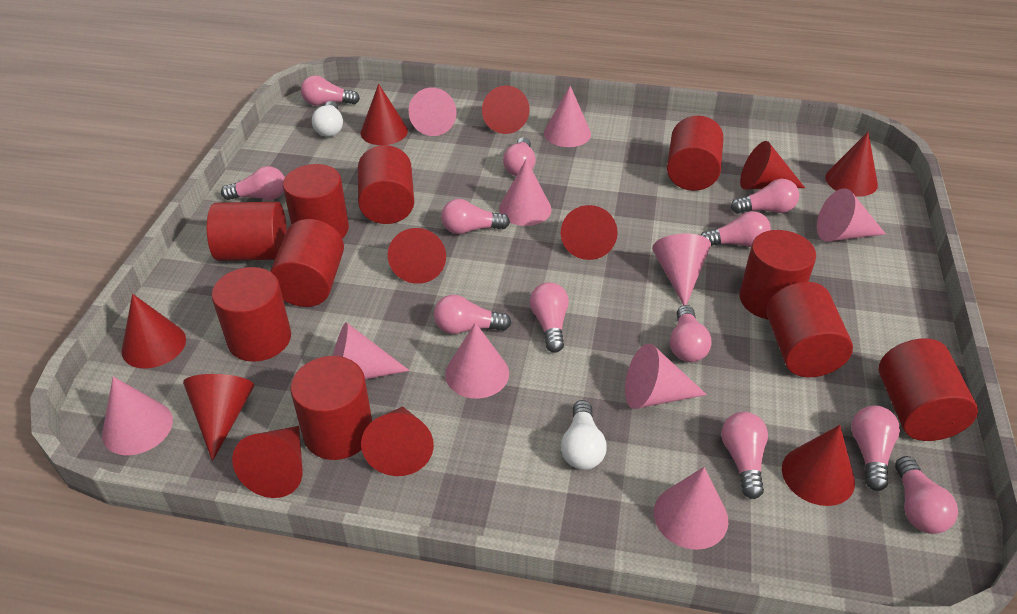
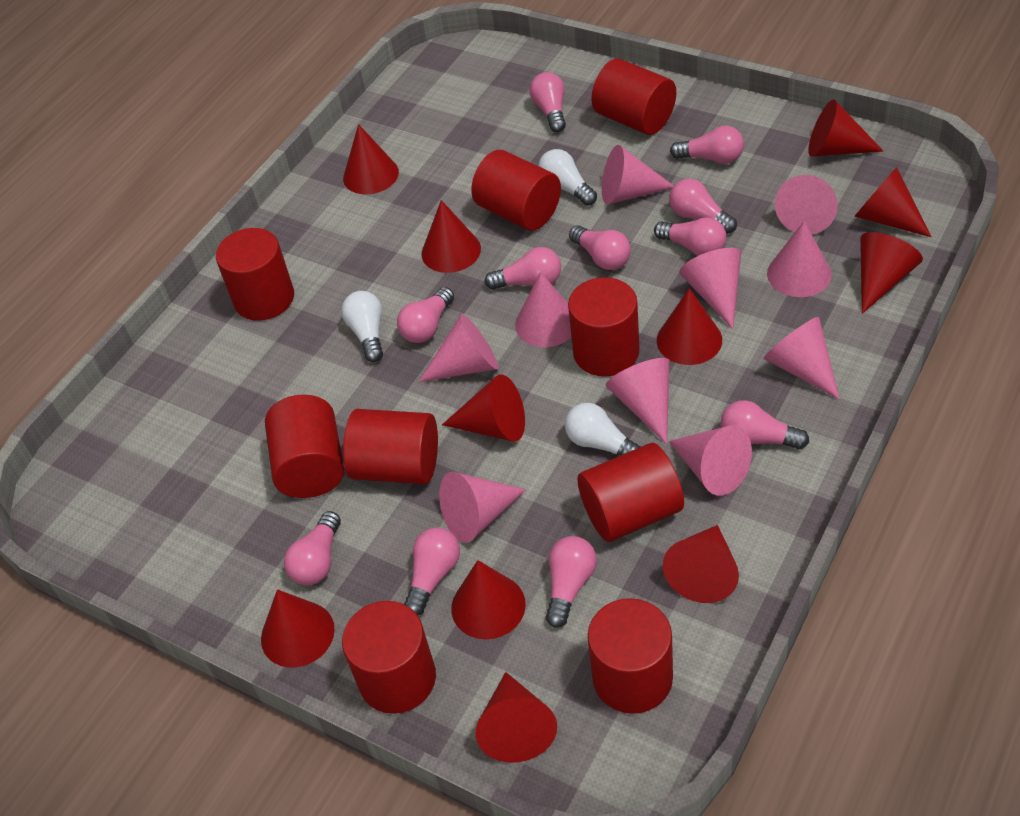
pink light bulb: 12 -> 11
red cylinder: 10 -> 9
white light bulb: 2 -> 3

